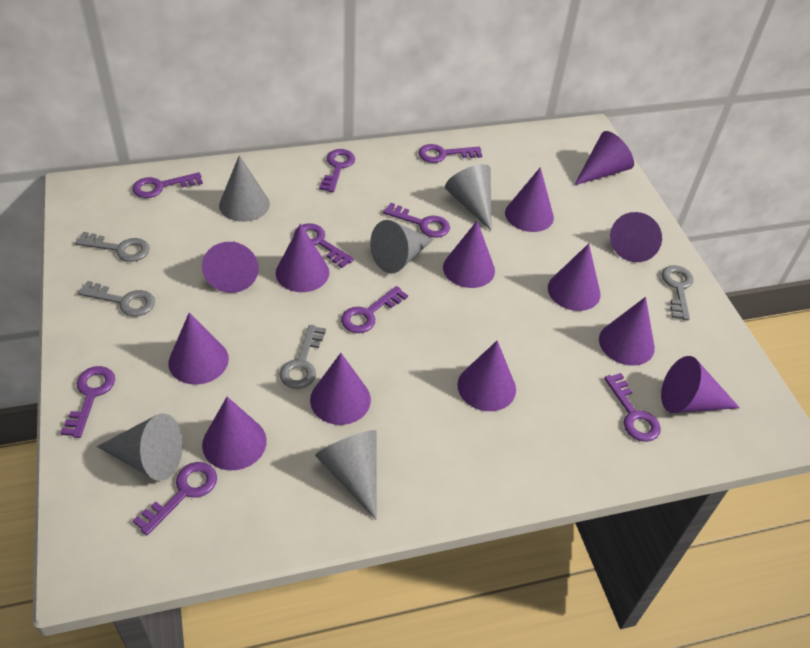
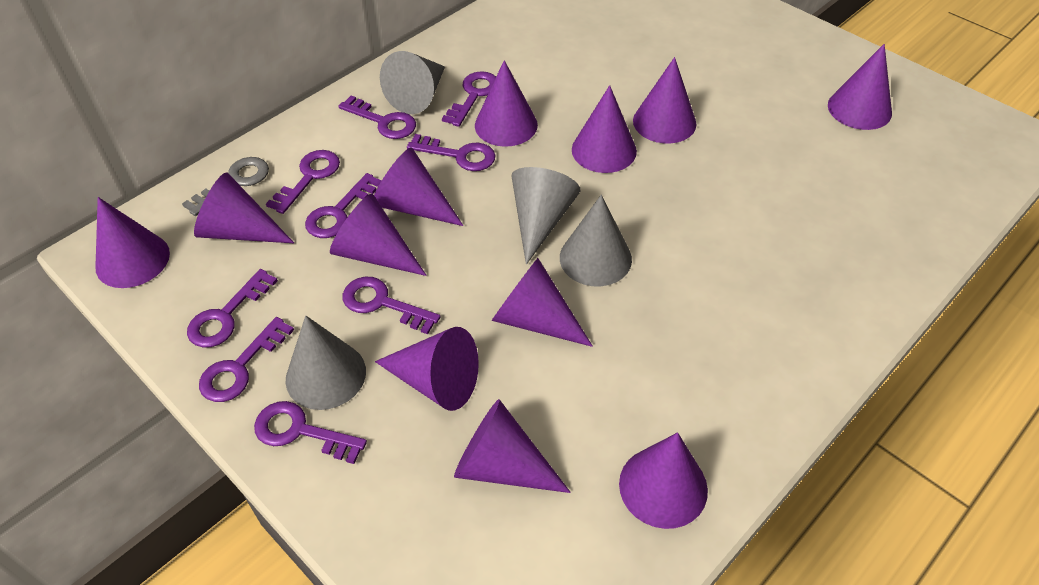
grey cone: 5 -> 4
grey key: 4 -> 1
purple cone: 13 -> 12

